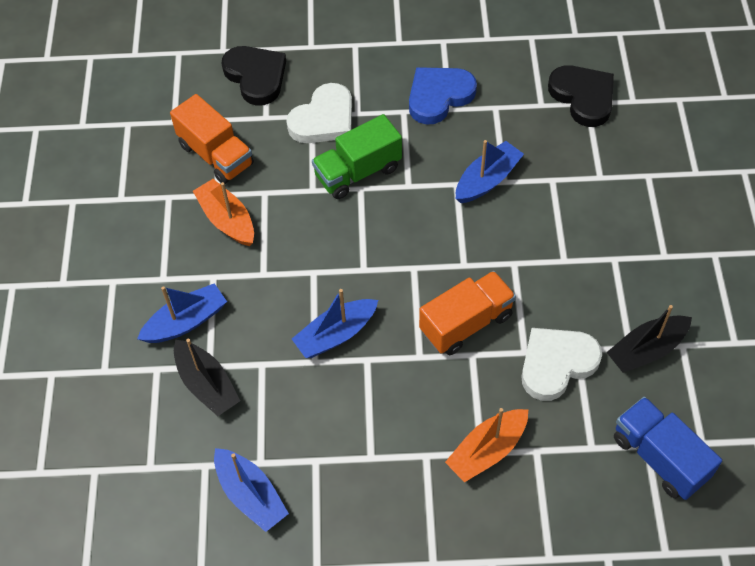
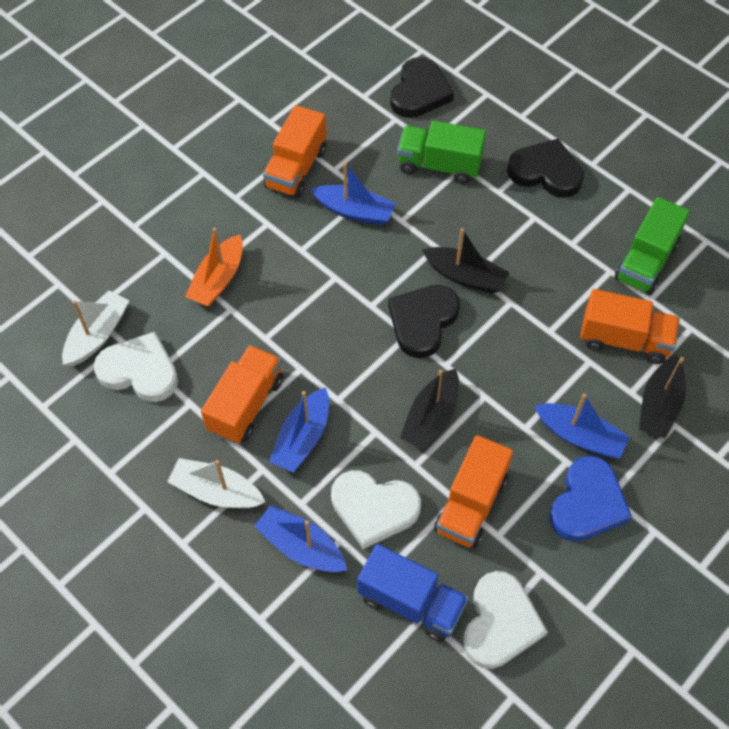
black boat: 2 -> 3
black heart: 2 -> 3
green truck: 1 -> 2
orange boat: 2 -> 1
orange truck: 2 -> 4
white boat: 0 -> 2
white heart: 2 -> 3

